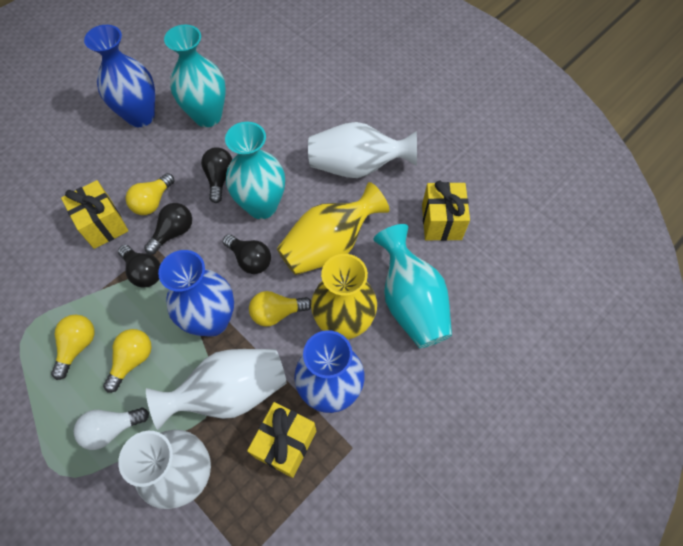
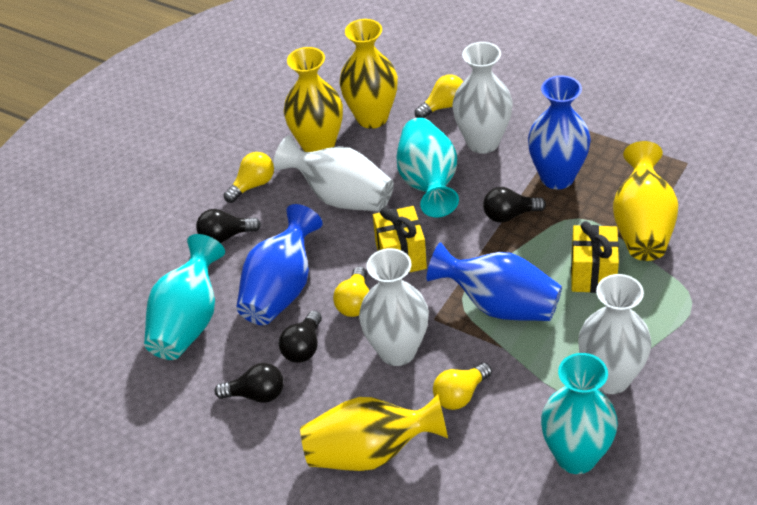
white light bulb: 1 -> 0
white vase: 3 -> 4
yellow gift: 3 -> 2
yellow vase: 2 -> 4

